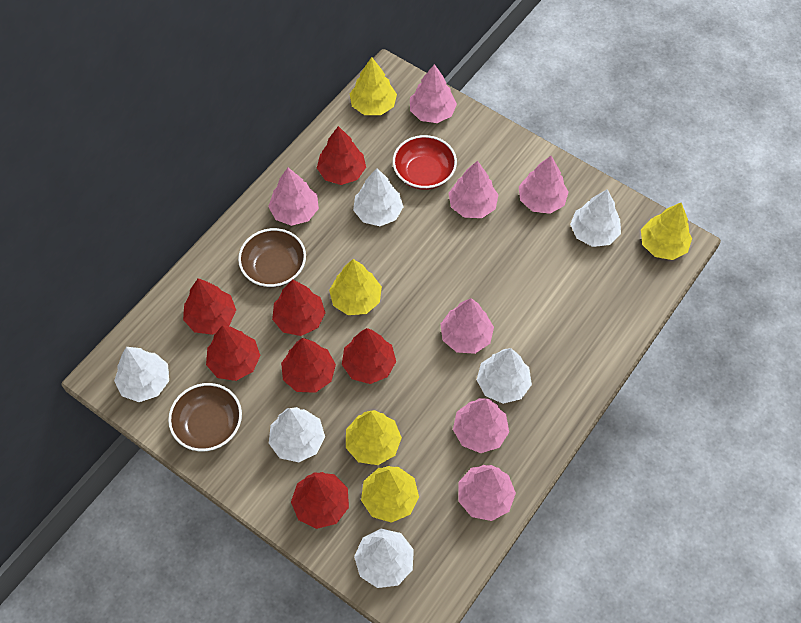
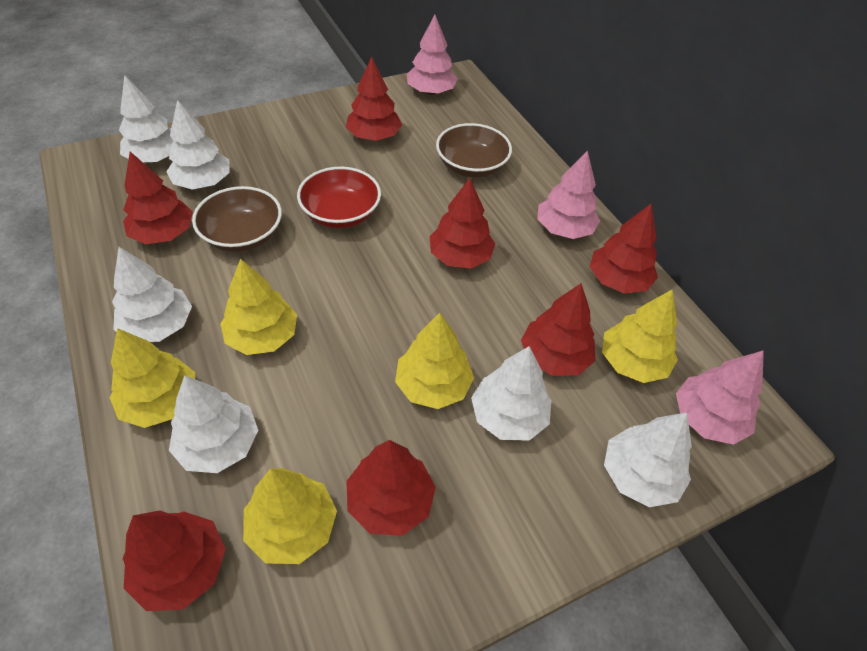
pink tree: 7 -> 3

